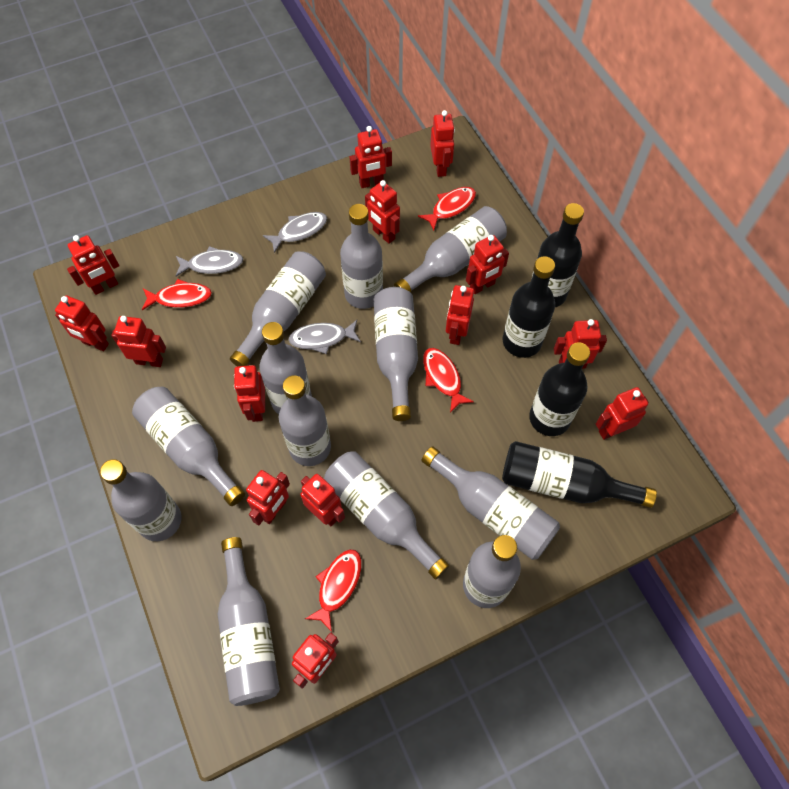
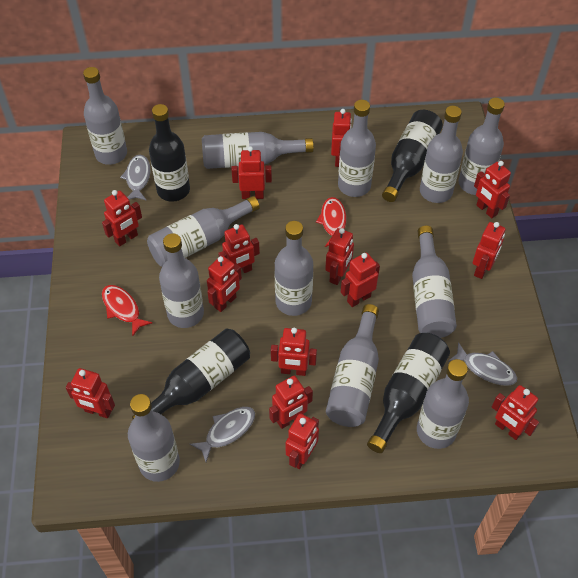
red fish: 4 -> 2

